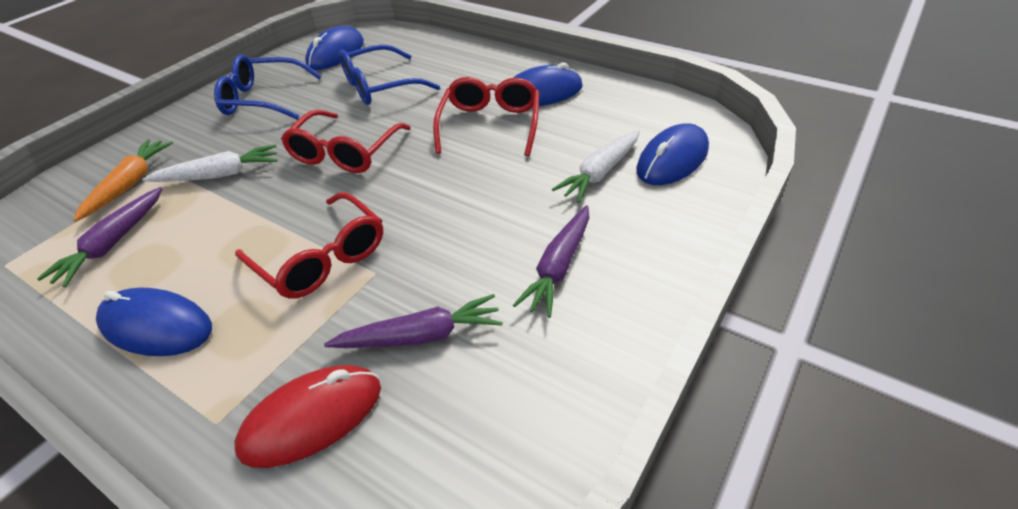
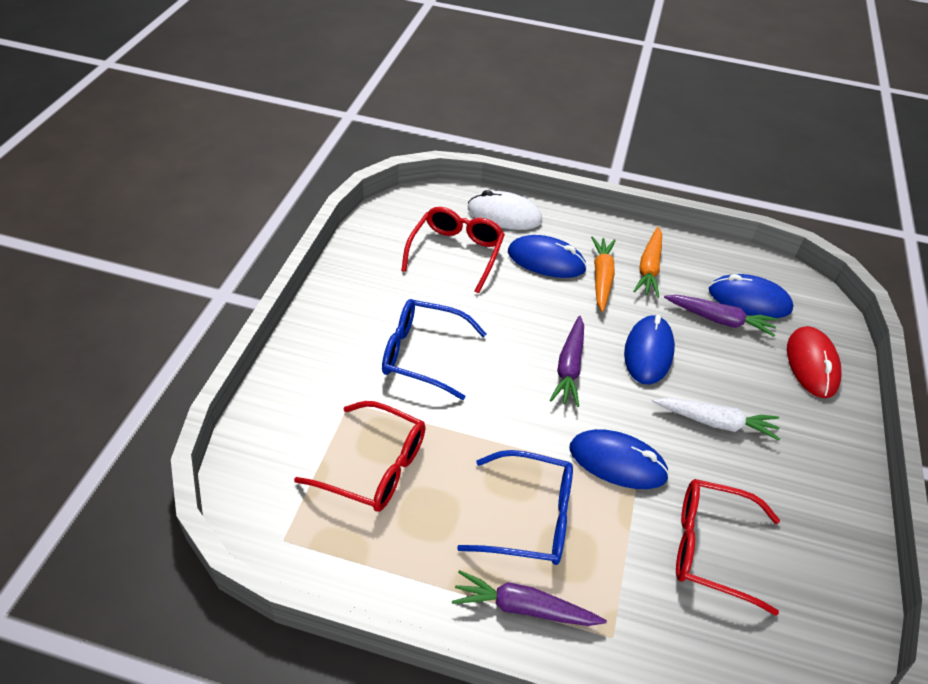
orange carrot: 1 -> 2
white carrot: 2 -> 1
white mouse: 0 -> 1

